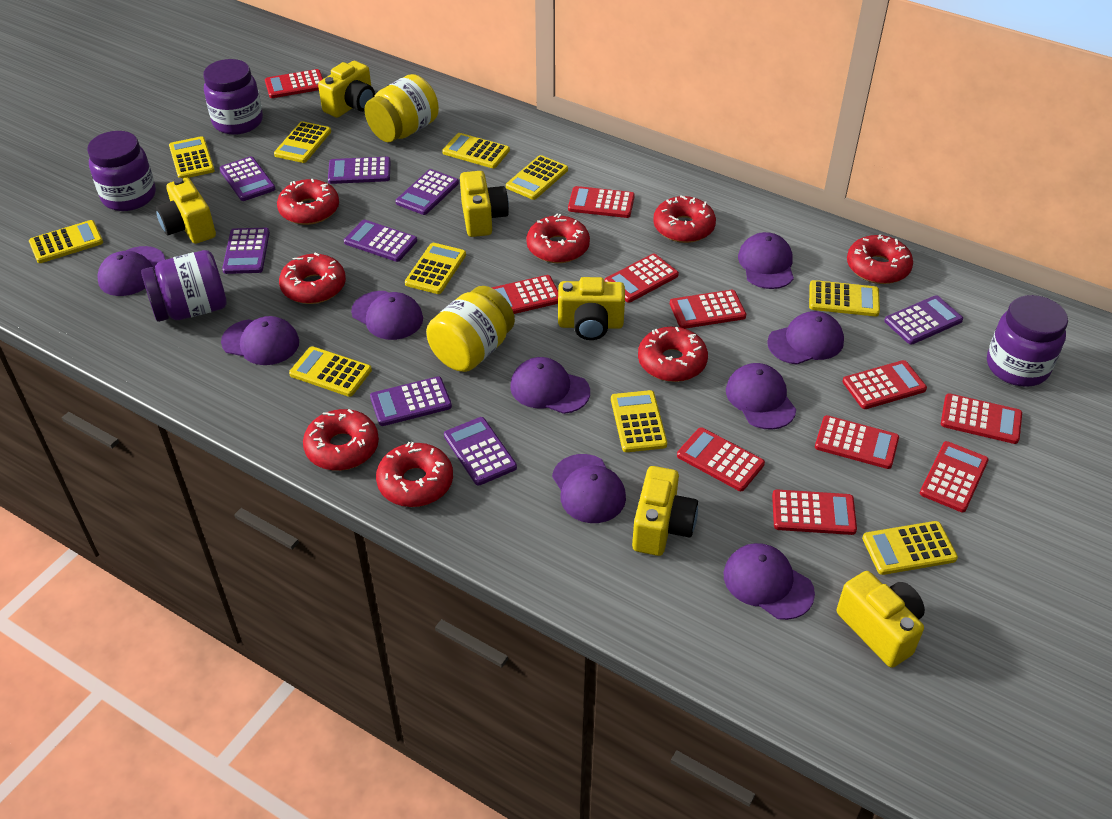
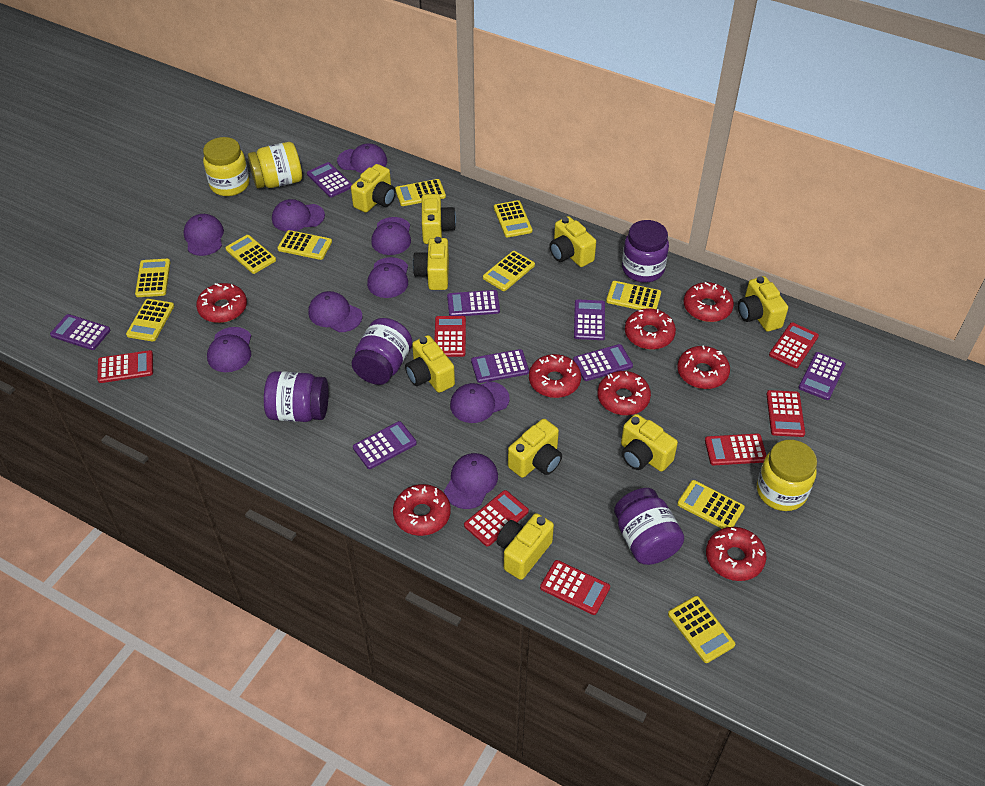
red calculator: 11 -> 7
yellow camera: 6 -> 9
yellow jar: 2 -> 3

